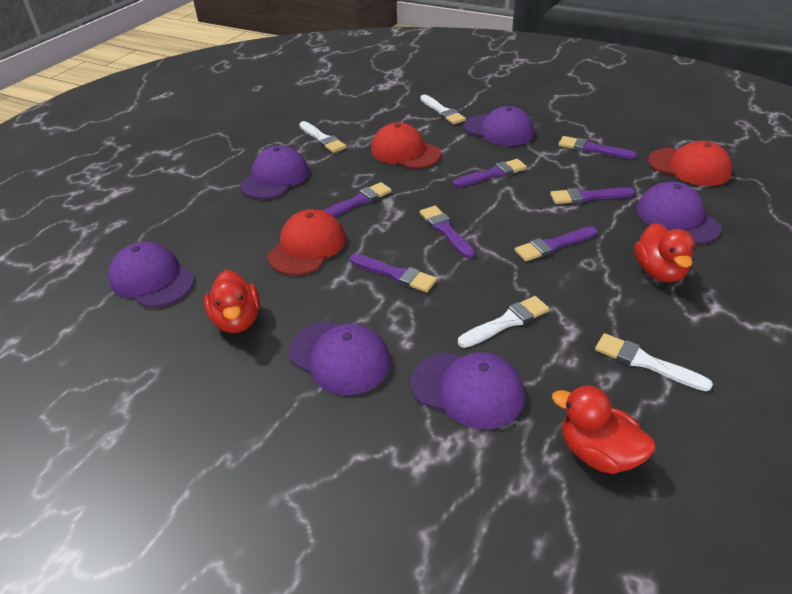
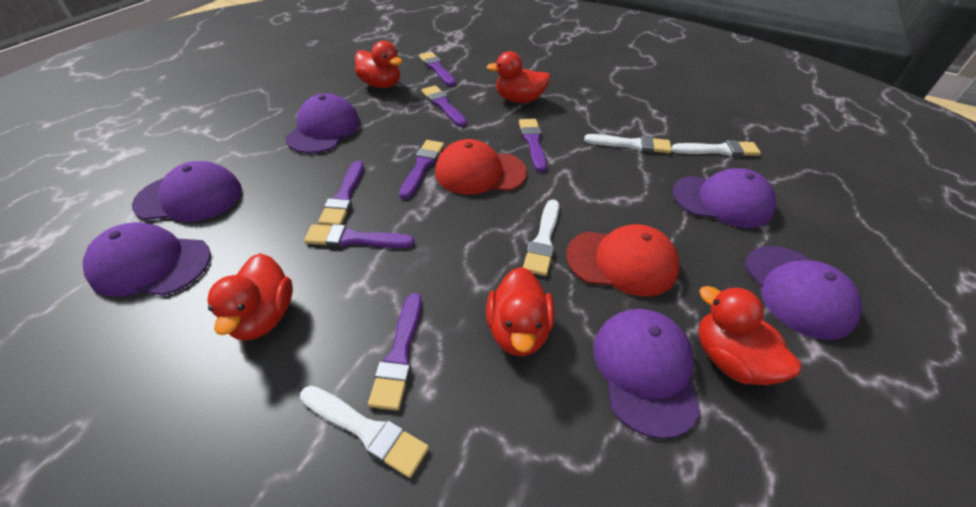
red cap: 3 -> 2
red duck: 3 -> 5

